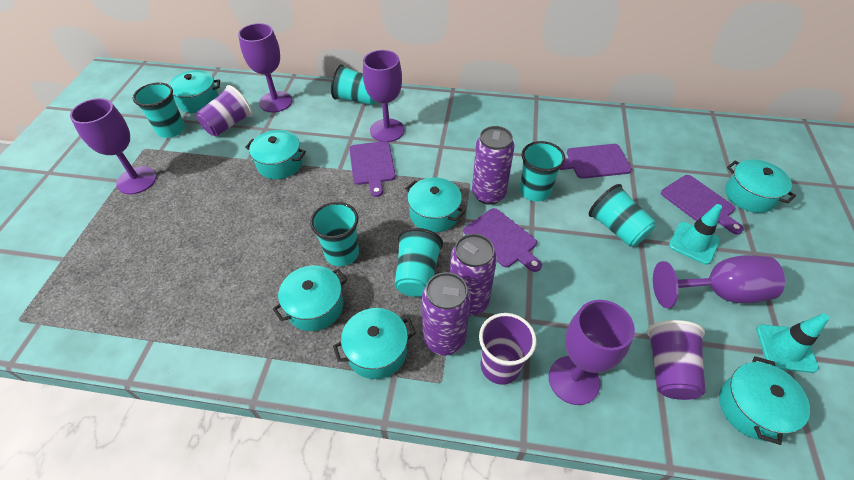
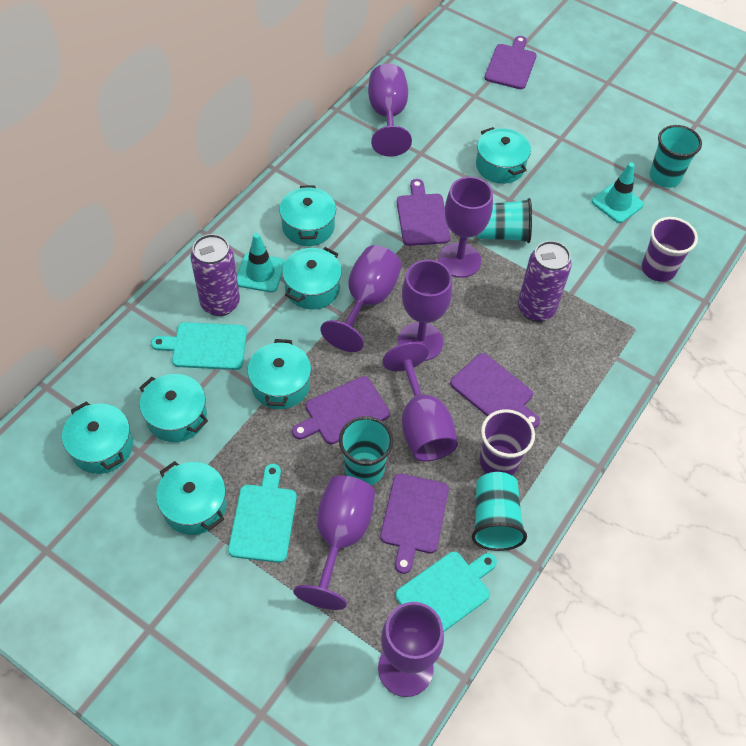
purple can: 3 -> 2
purple cup: 3 -> 2
purple cutting board: 4 -> 5
purple goblet: 5 -> 7
turquoise cup: 6 -> 4
turquoise cutting board: 0 -> 3

